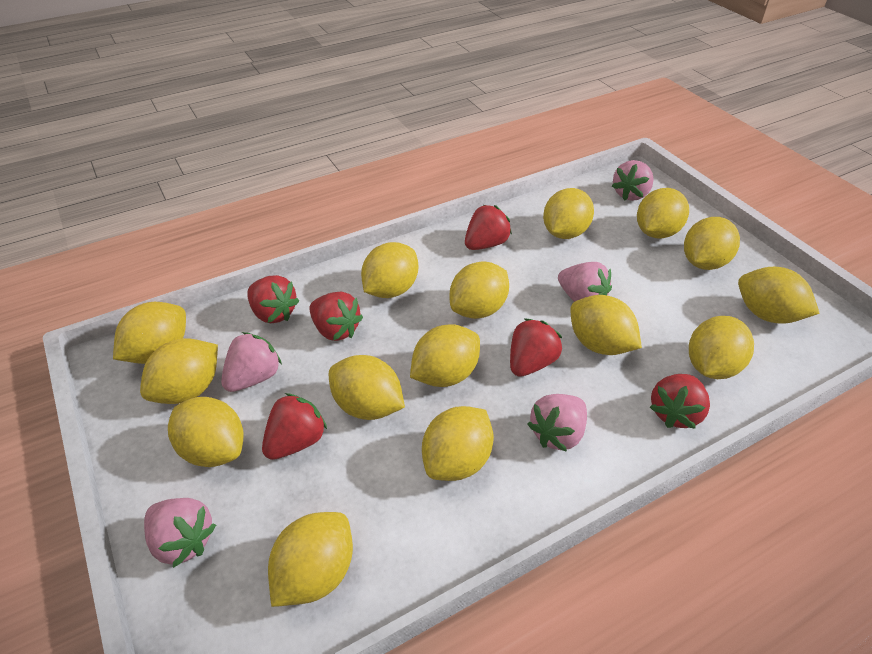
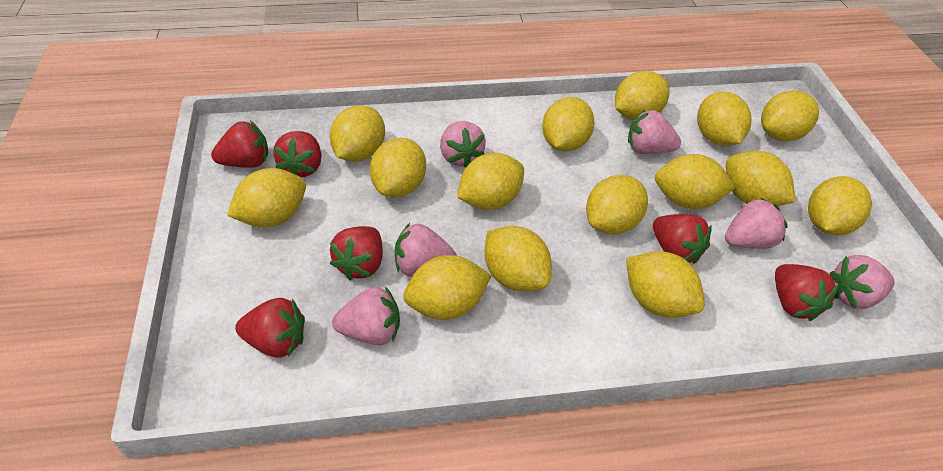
pink strawberry: 5 -> 6

